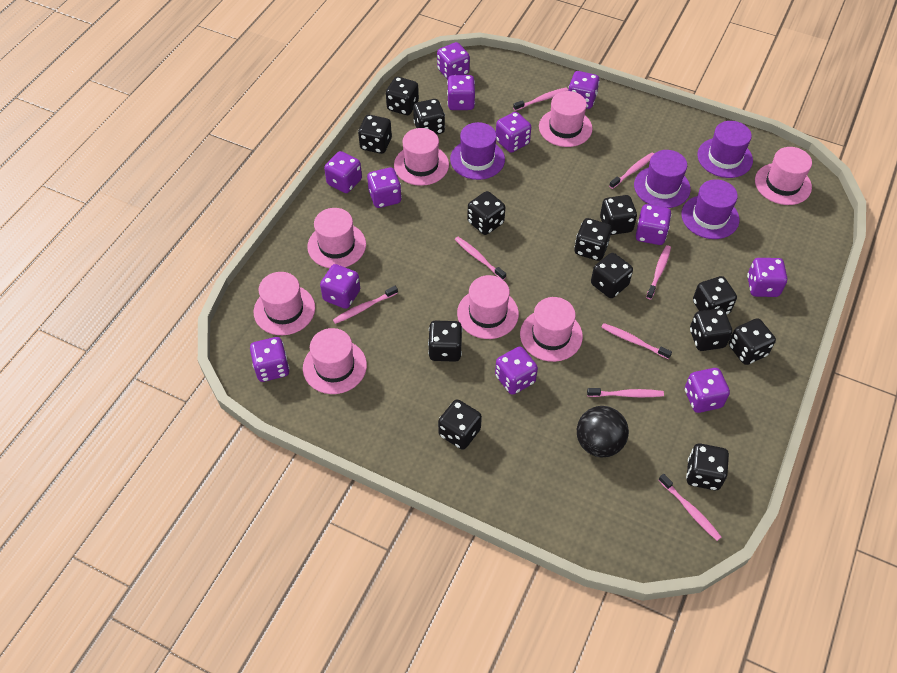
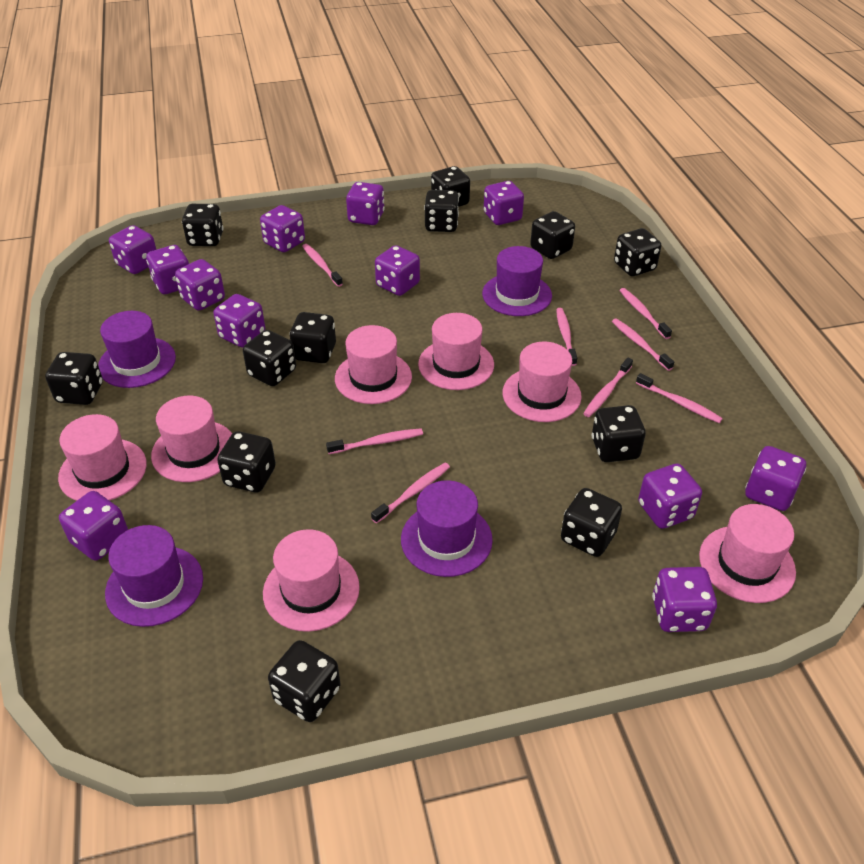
black ball: 1 -> 0
black dice: 13 -> 12
pink hat: 8 -> 7

